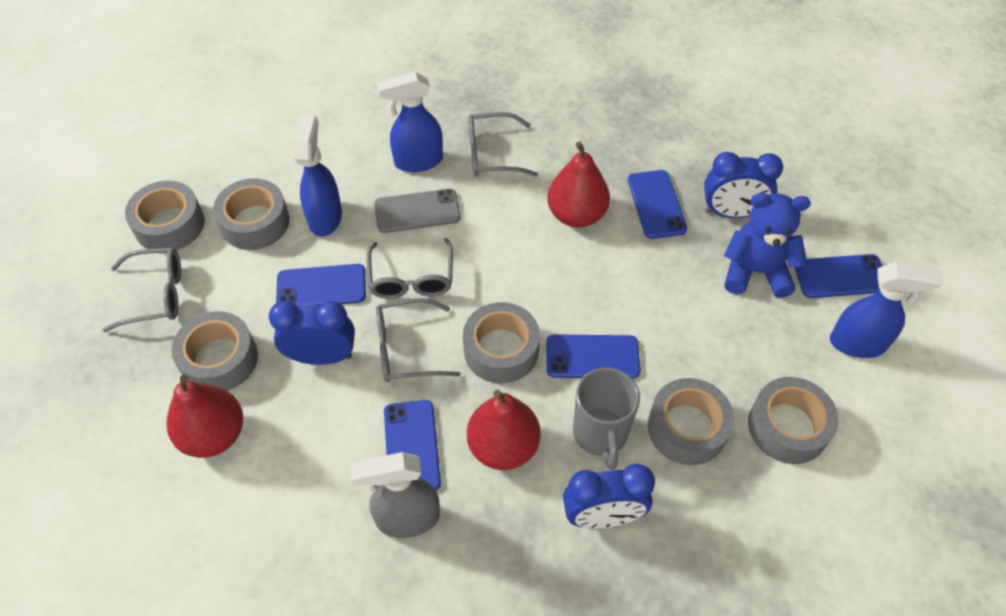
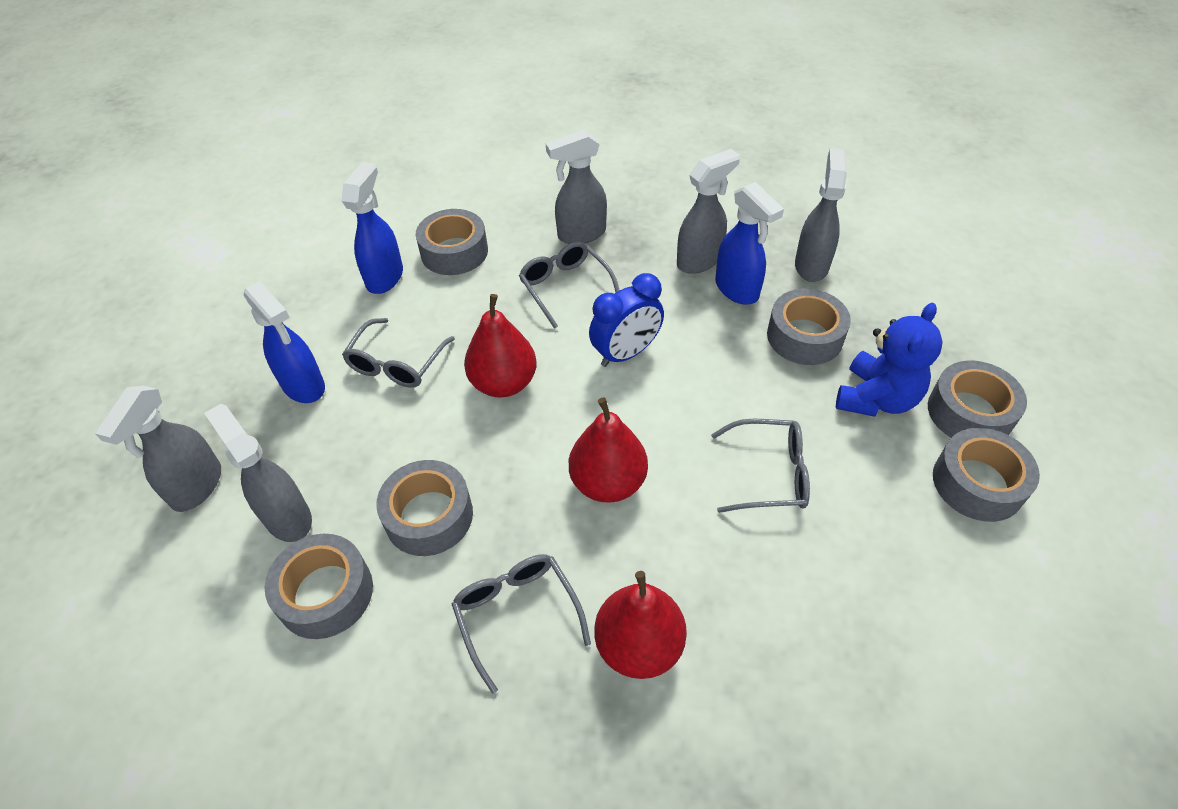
blue clock: 3 -> 1
blue phone: 5 -> 0
grey mug: 1 -> 0
grey phone: 1 -> 0
grey spray bottle: 1 -> 5

